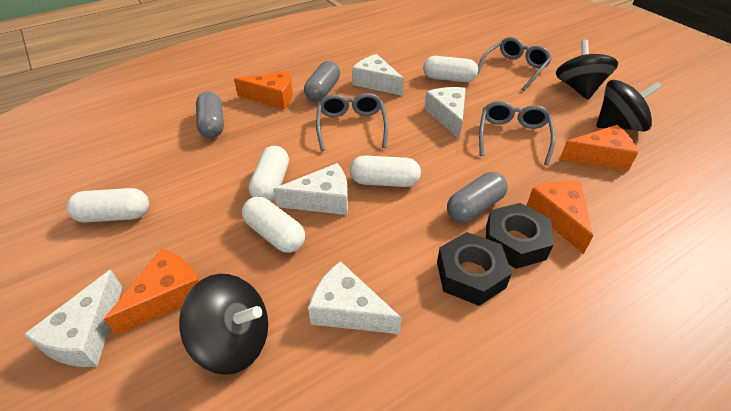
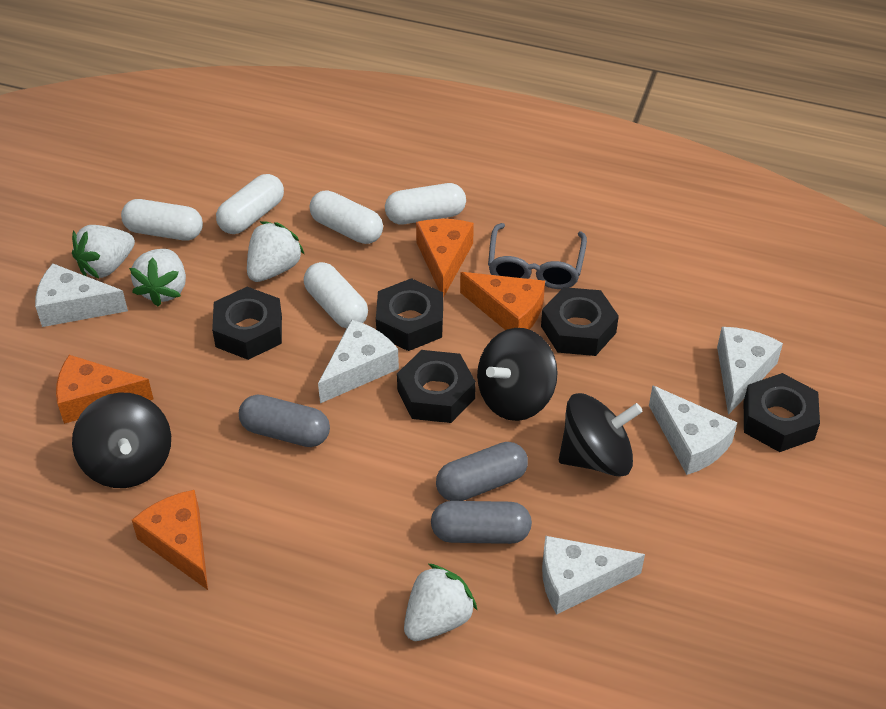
black nut: 2 -> 5
grey glasses: 3 -> 1
white strawberry: 0 -> 4

